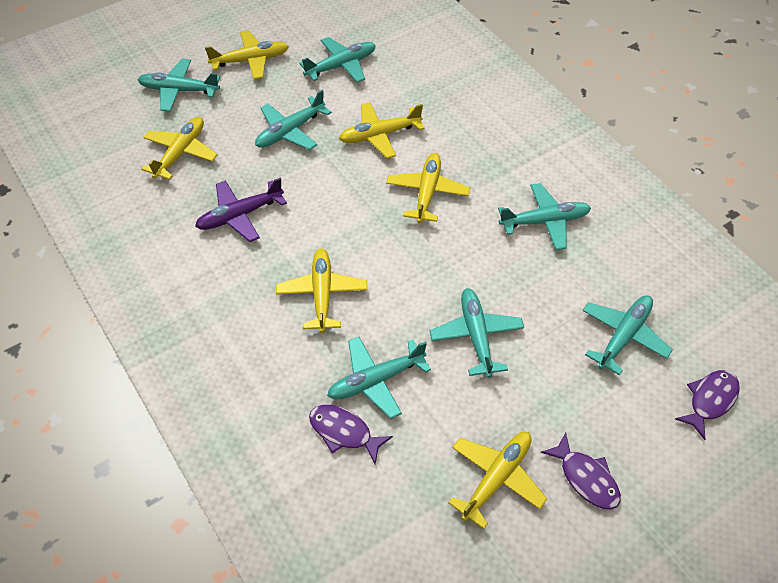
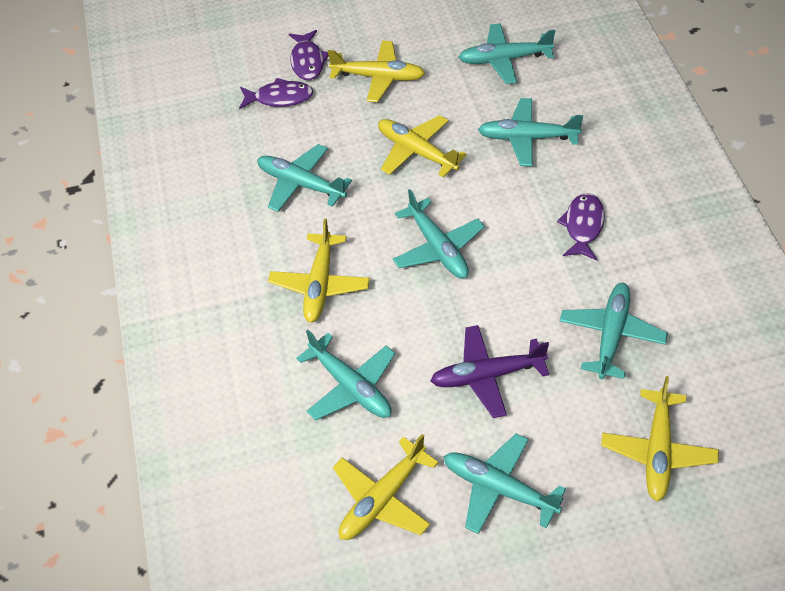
yellow plane: 6 -> 5

